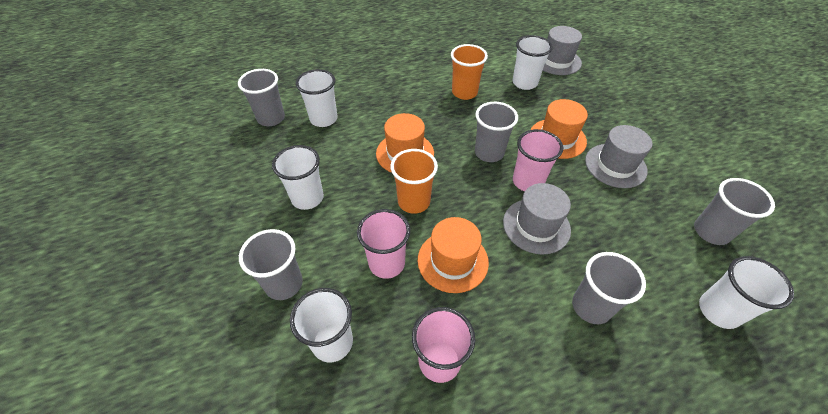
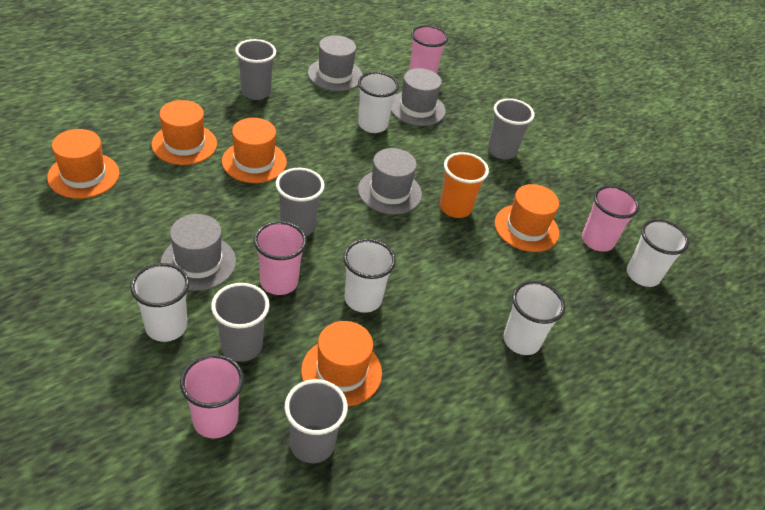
grey hat: 3 -> 4
orange cup: 2 -> 1
orange hat: 3 -> 5
pink cup: 3 -> 4

